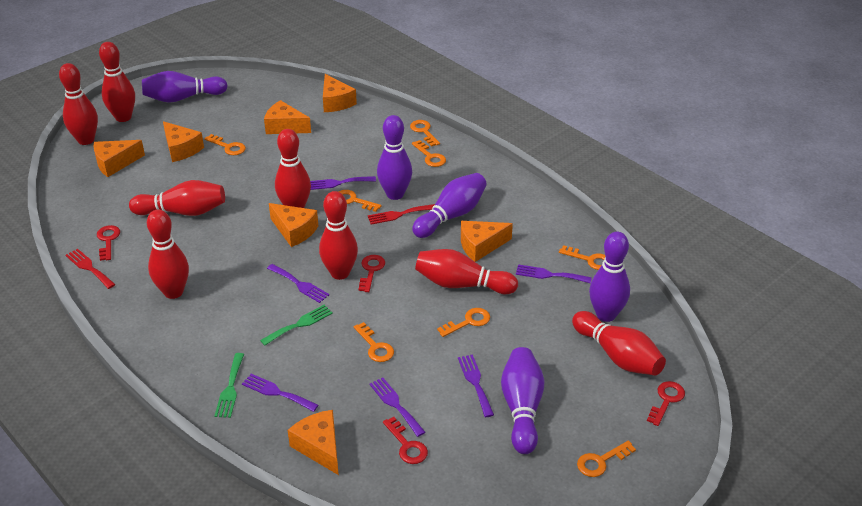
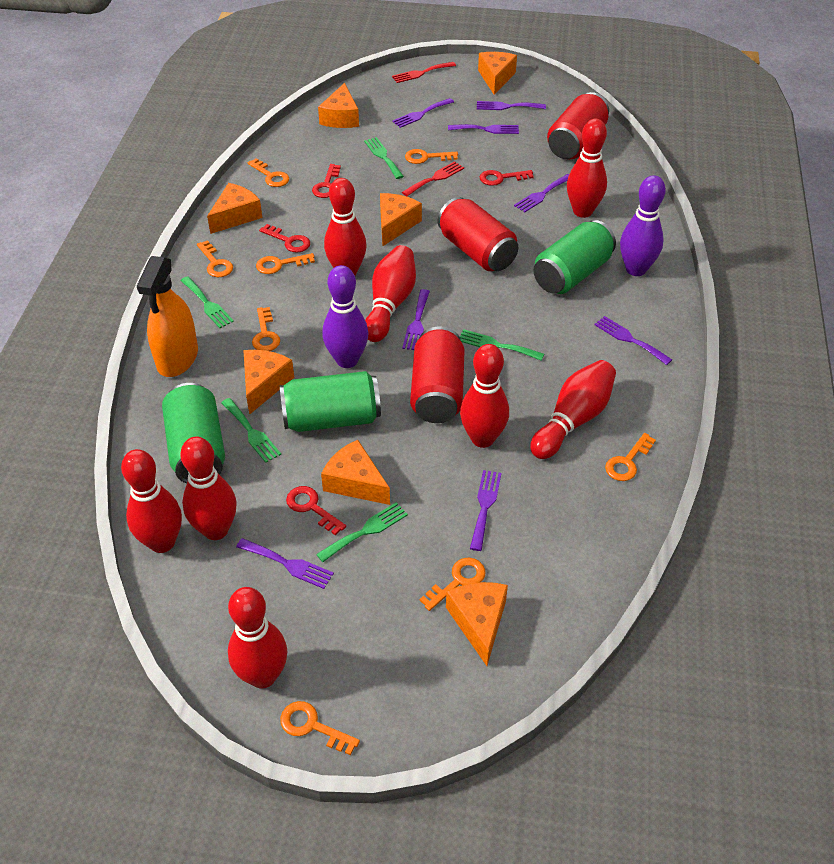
green can: 0 -> 3
green fork: 2 -> 5
orange spray bottle: 0 -> 1
purple bowling pin: 5 -> 2
purple fork: 6 -> 8
red can: 0 -> 3

